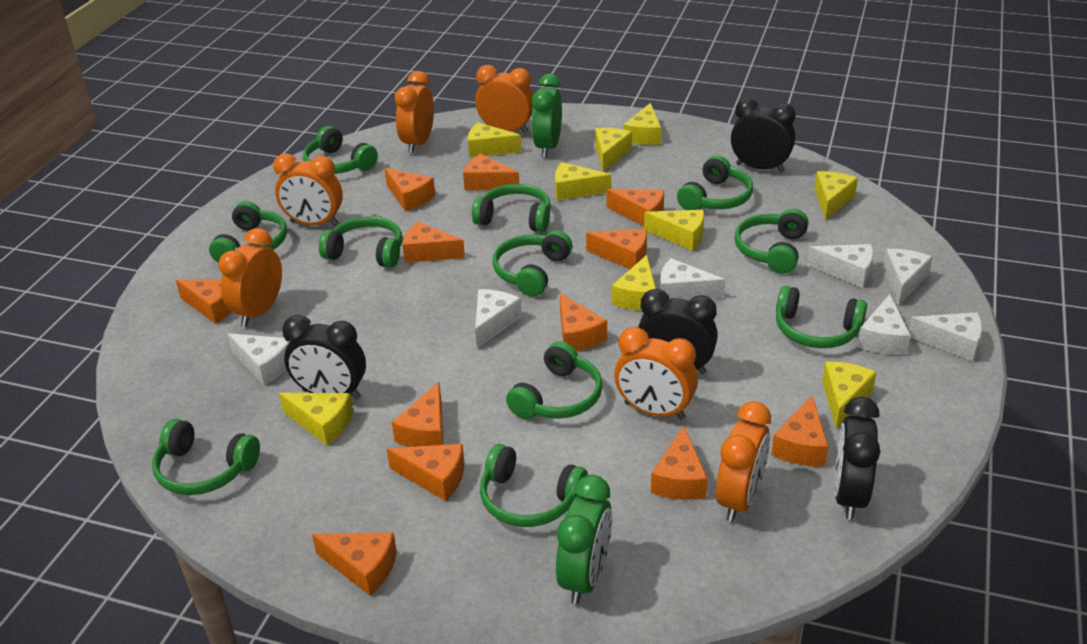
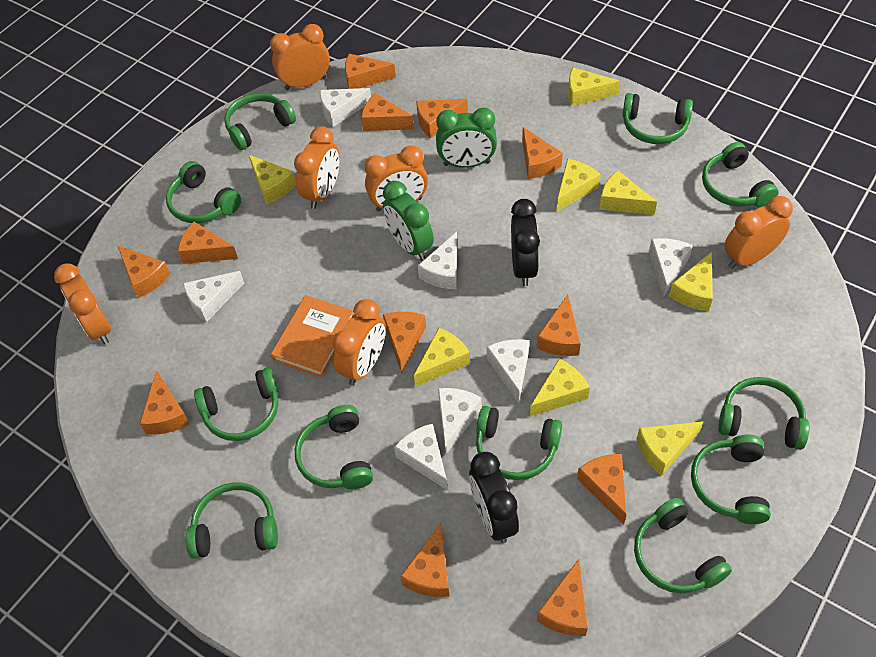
black clock: 4 -> 2
orange book: 0 -> 1
yellow cheese: 9 -> 8

